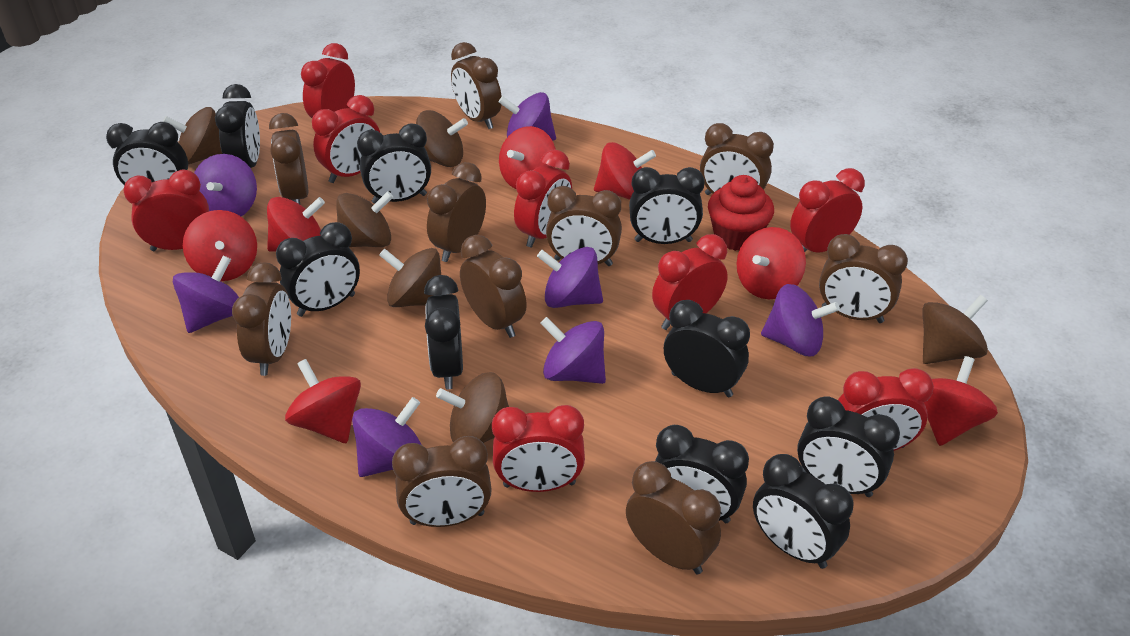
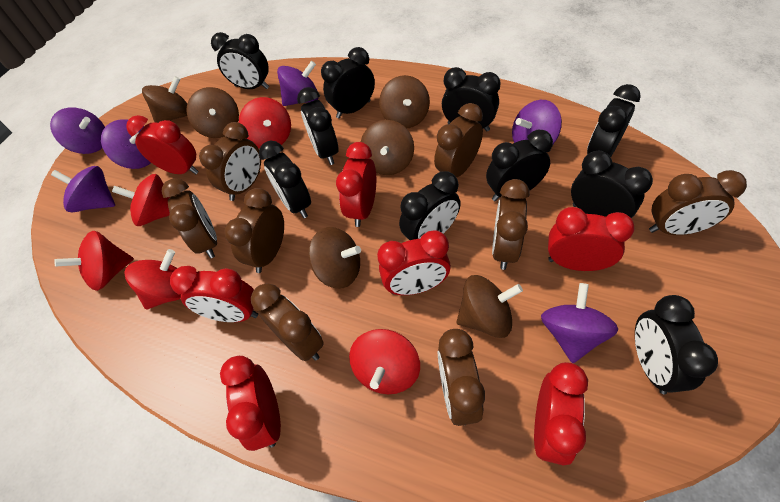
brown clock: 10 -> 8
purple spinning top: 7 -> 6
red clock: 8 -> 7
red cupcake: 1 -> 0
red spinning top: 7 -> 5

